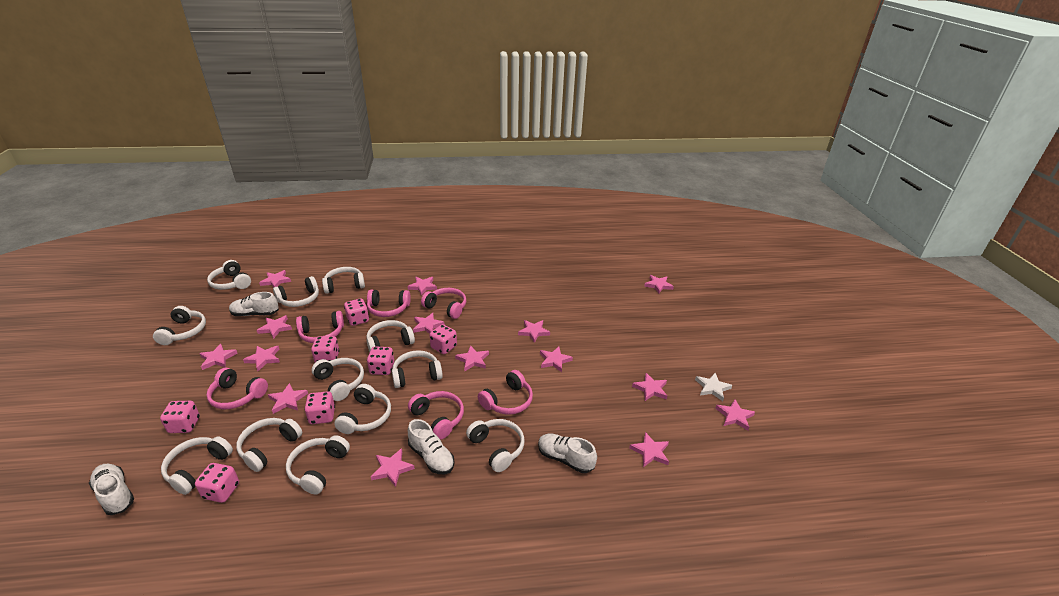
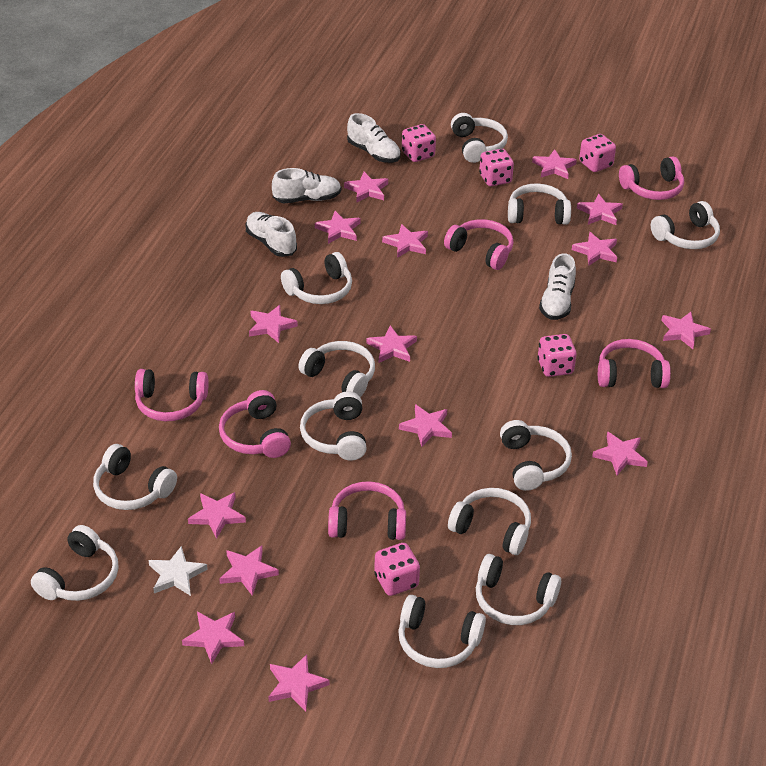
pink dice: 7 -> 5

